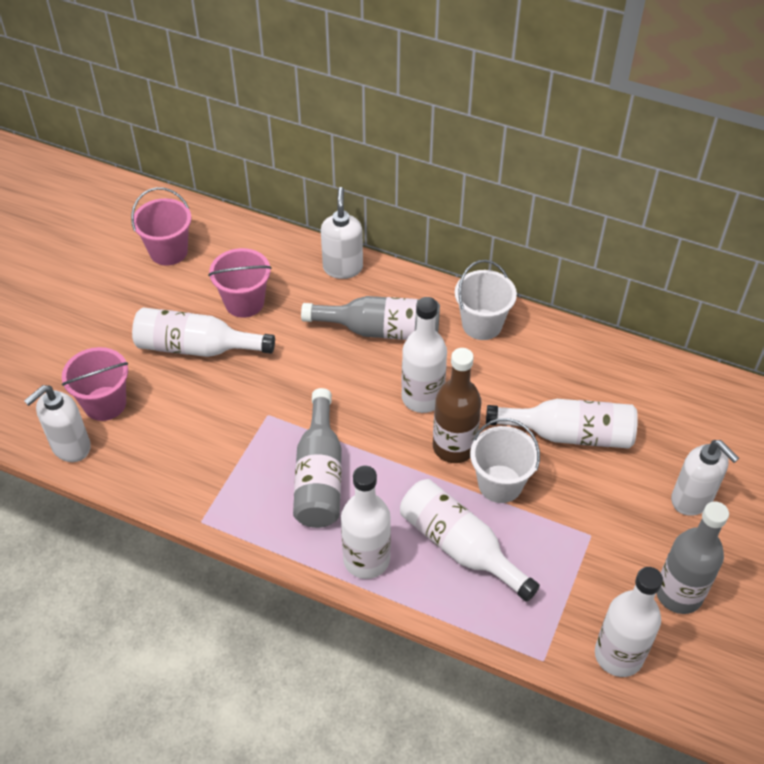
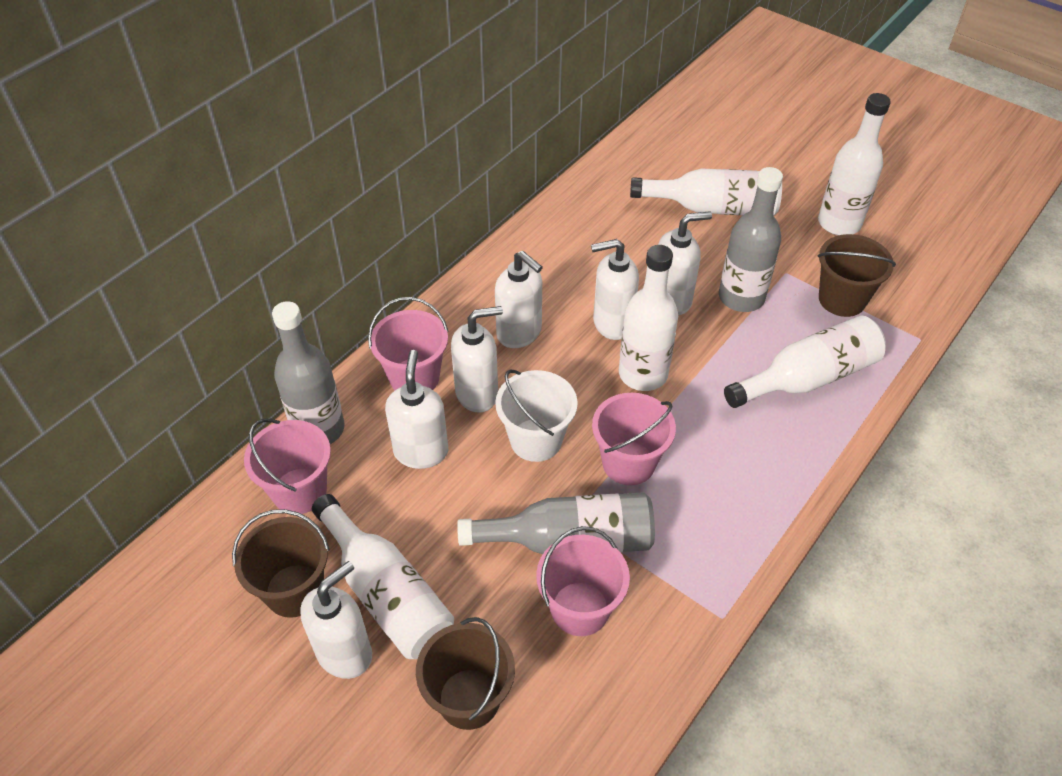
brown bottle: 1 -> 0
brown bucket: 0 -> 3
pink bucket: 3 -> 4
white bottle: 6 -> 5
white bucket: 2 -> 1
white soap dispenser: 3 -> 6

